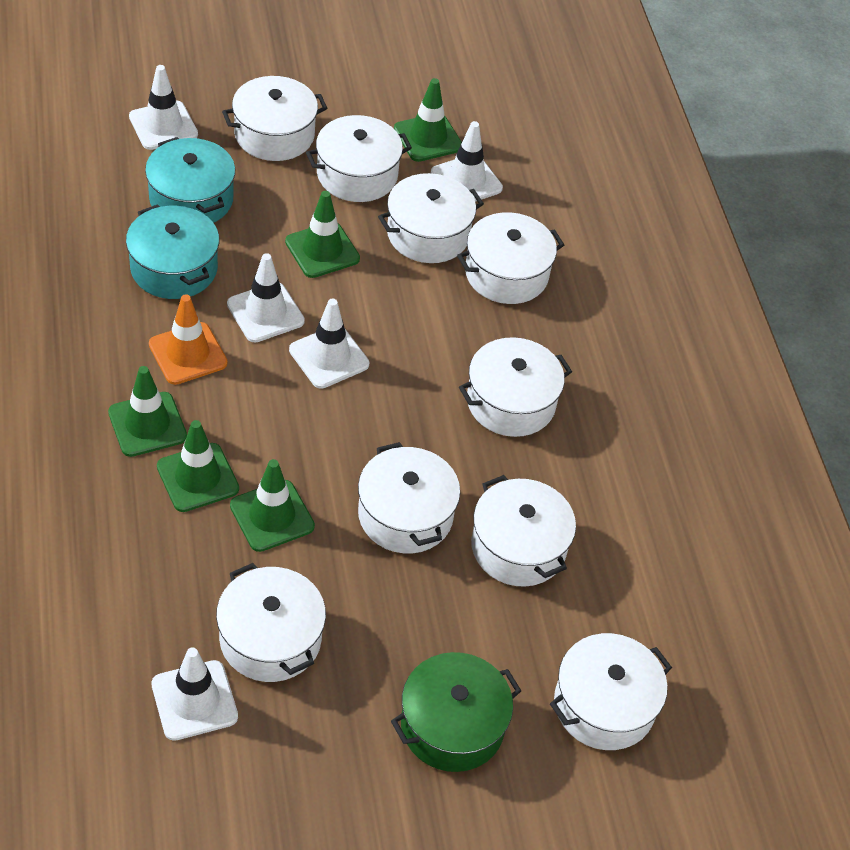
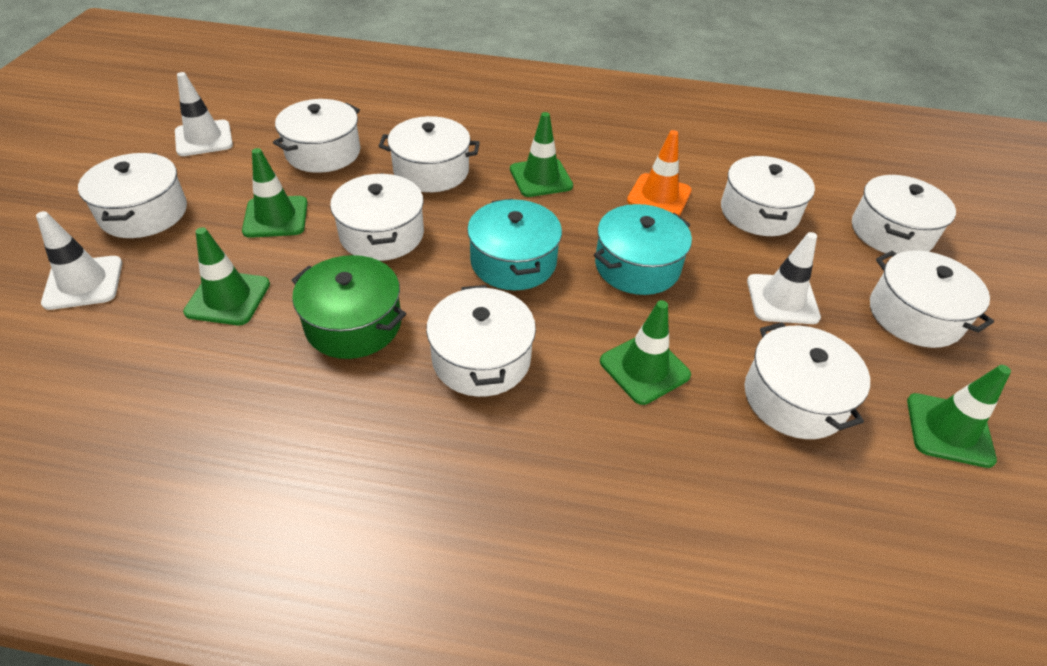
white traffic cone: 5 -> 3

